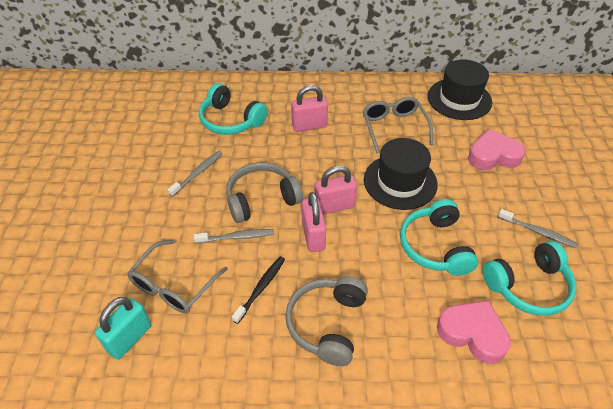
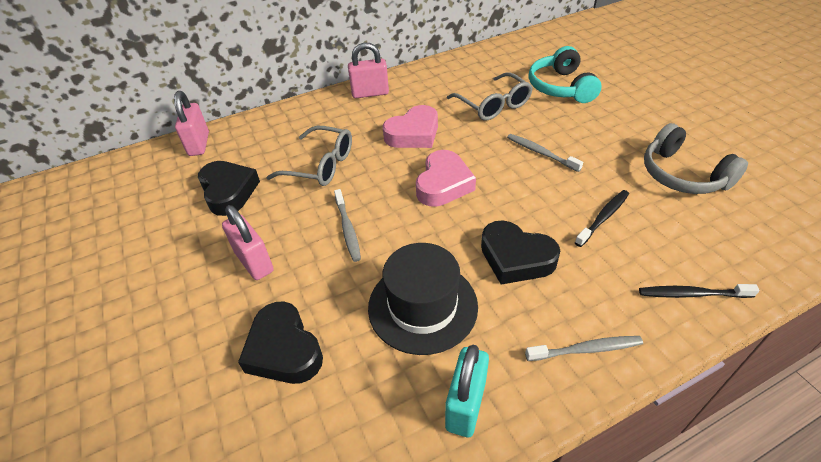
black hat: 2 -> 1
black heart: 0 -> 3
black toothbrush: 1 -> 2
grey headphones: 2 -> 1
turquoise headphones: 3 -> 1

